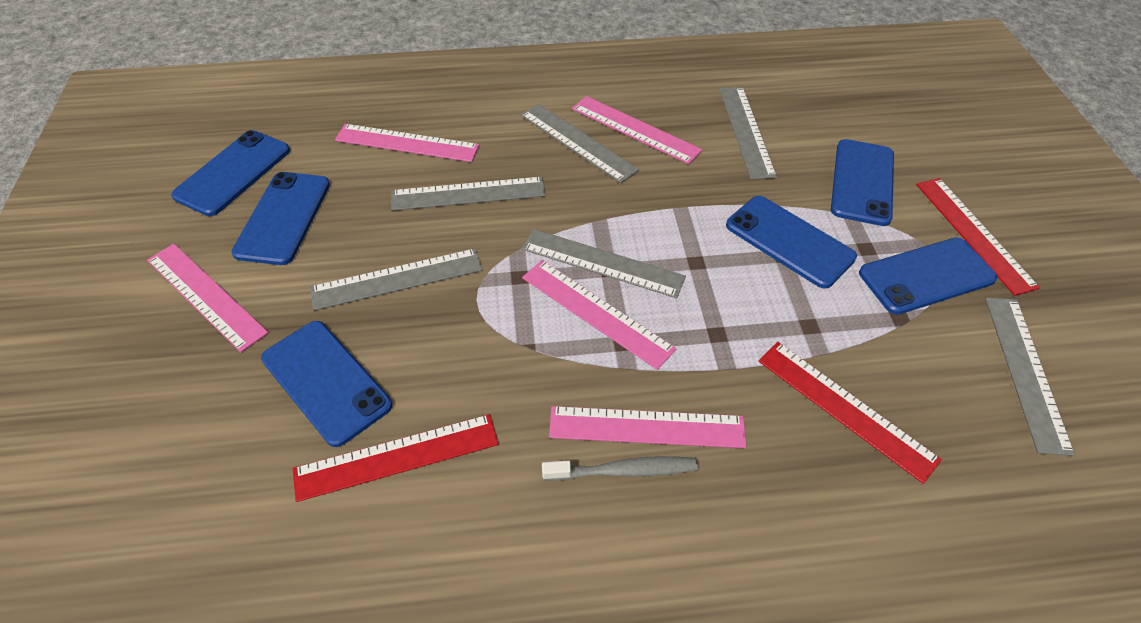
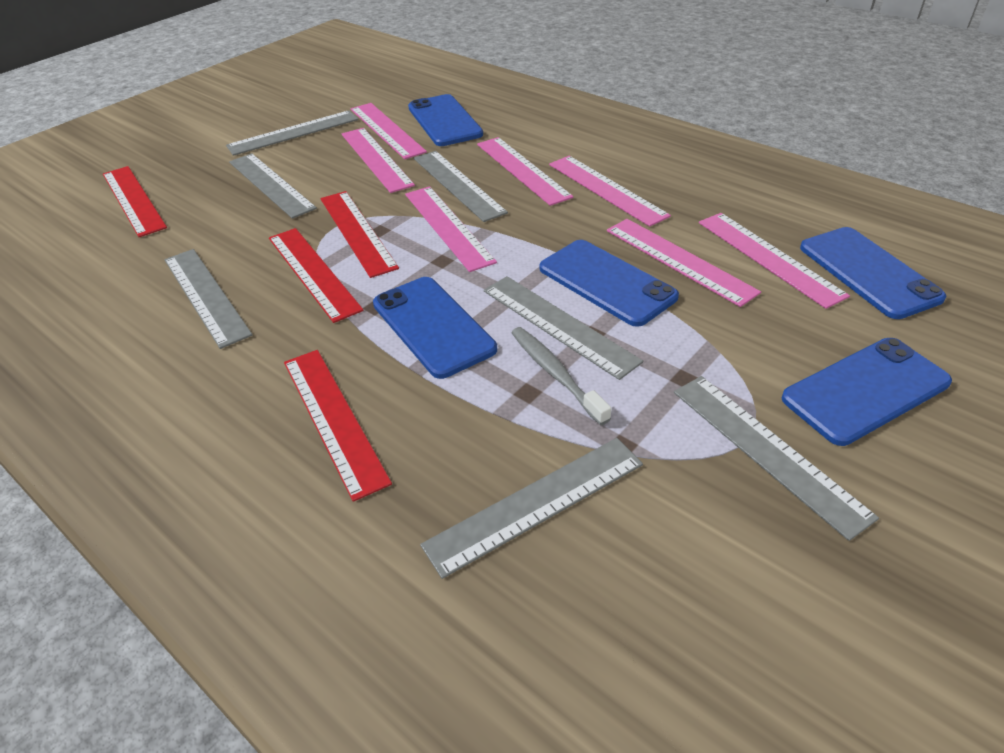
blue phone: 6 -> 5
grey ruler: 6 -> 7
pink ruler: 5 -> 7
red ruler: 3 -> 4

